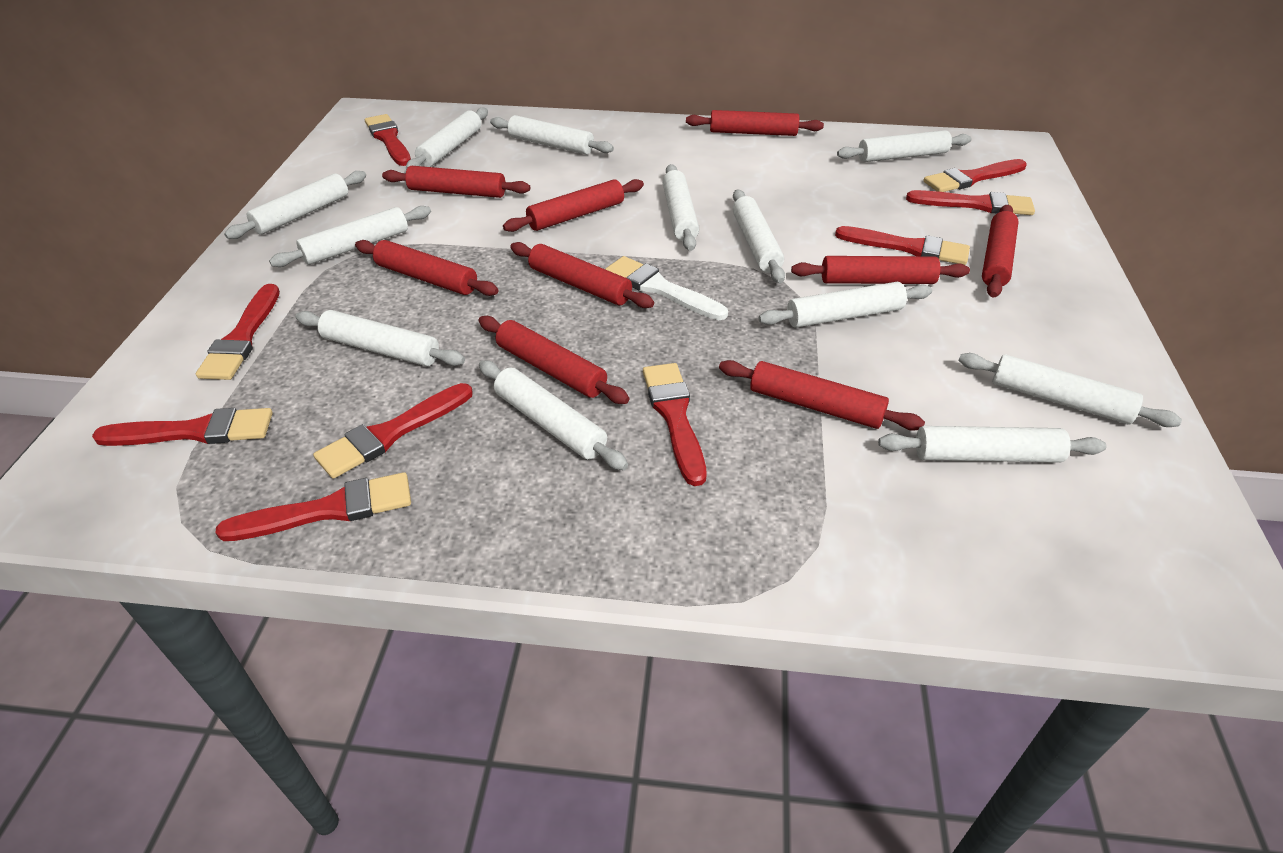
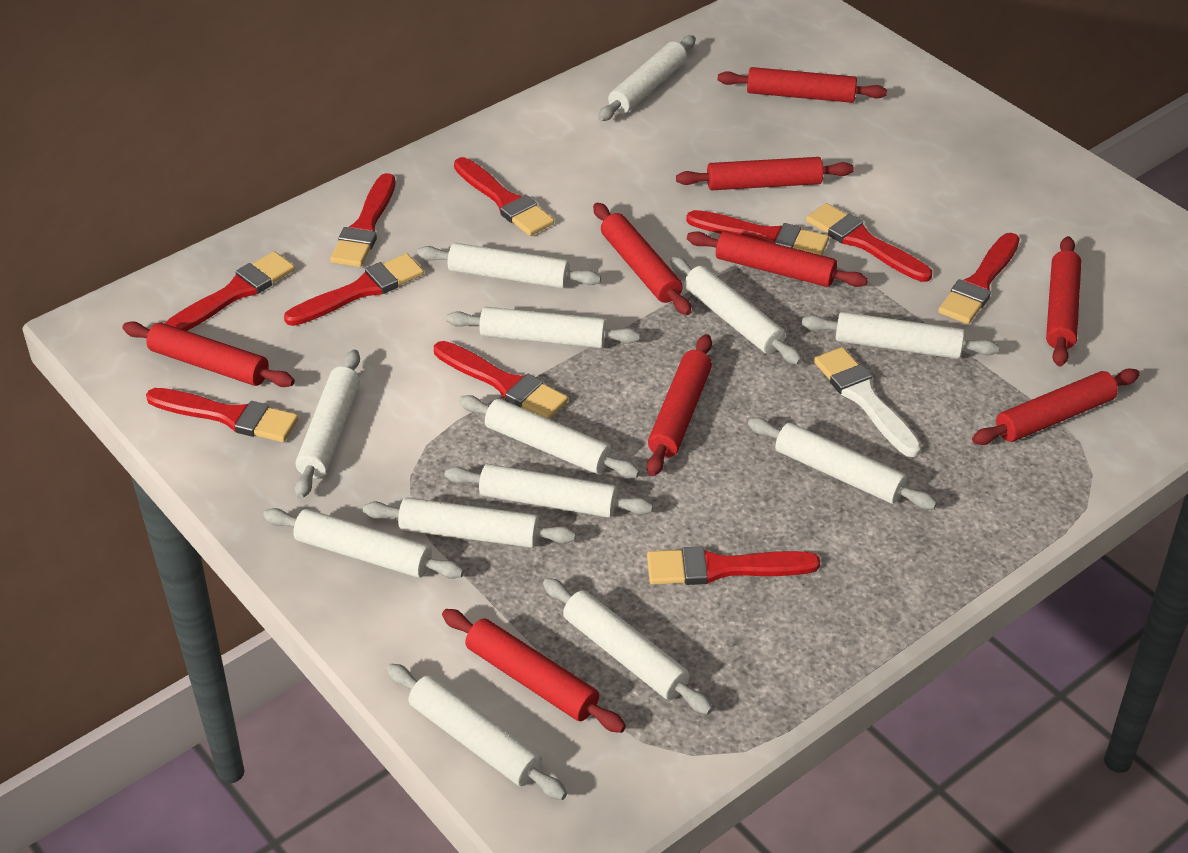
red brush: 9 -> 10
white rolling pin: 12 -> 13

